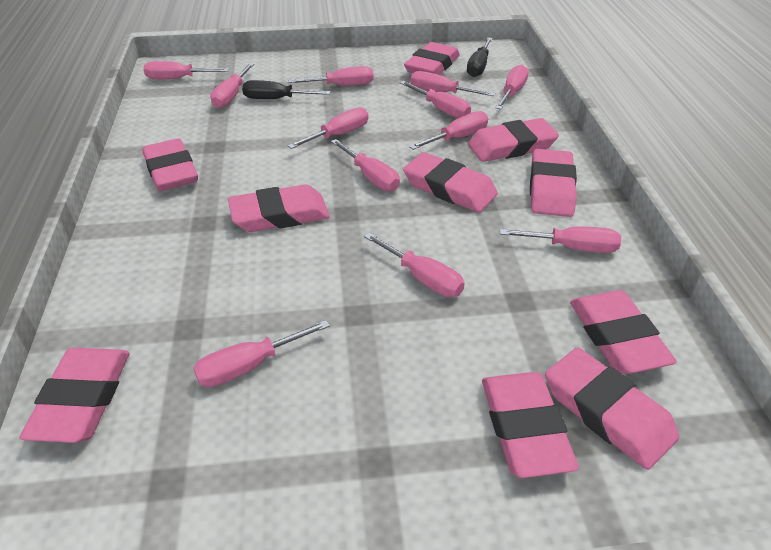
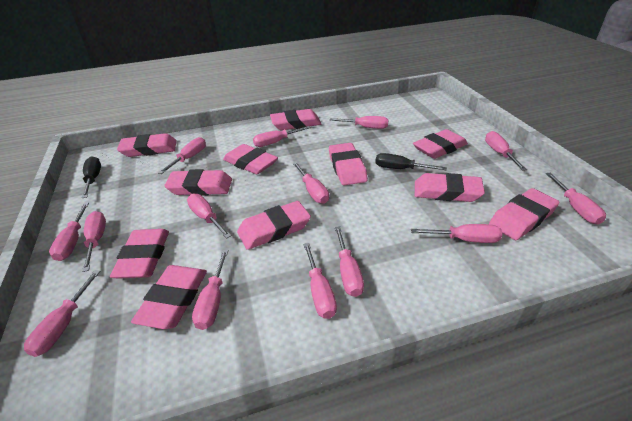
pink eraser: 10 -> 11
pink screwdriver: 12 -> 14

